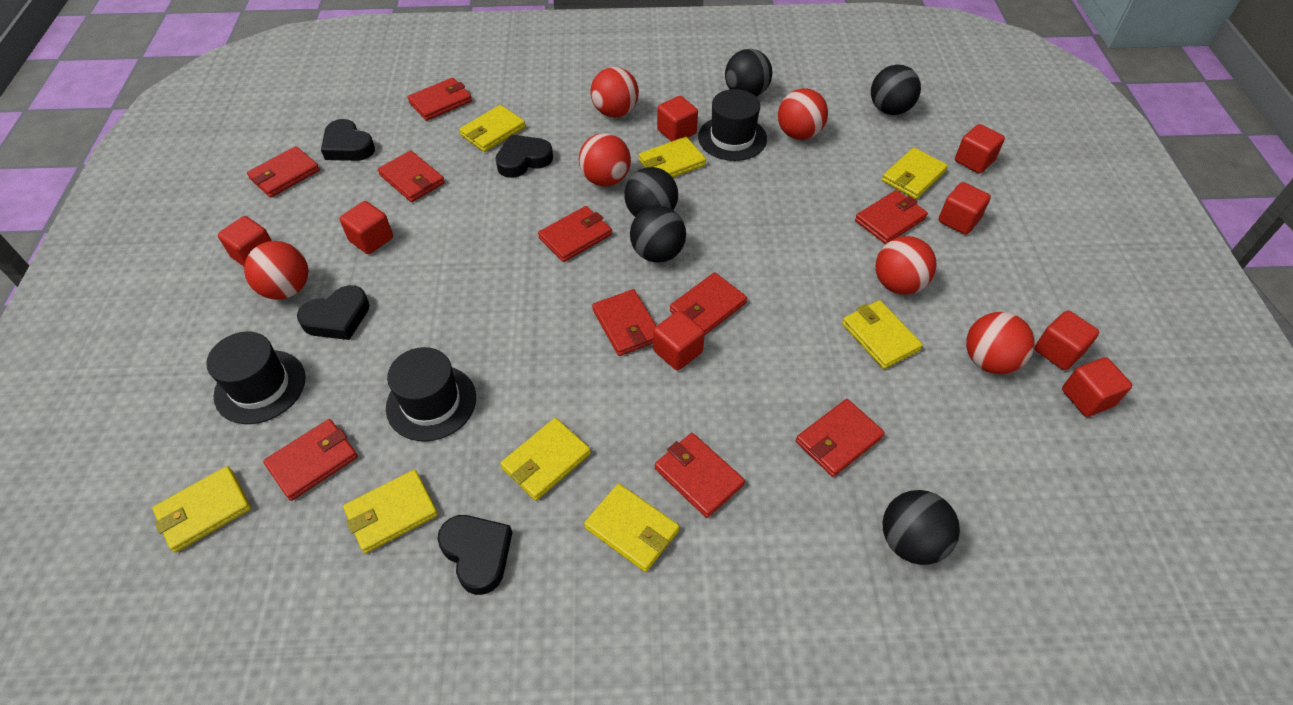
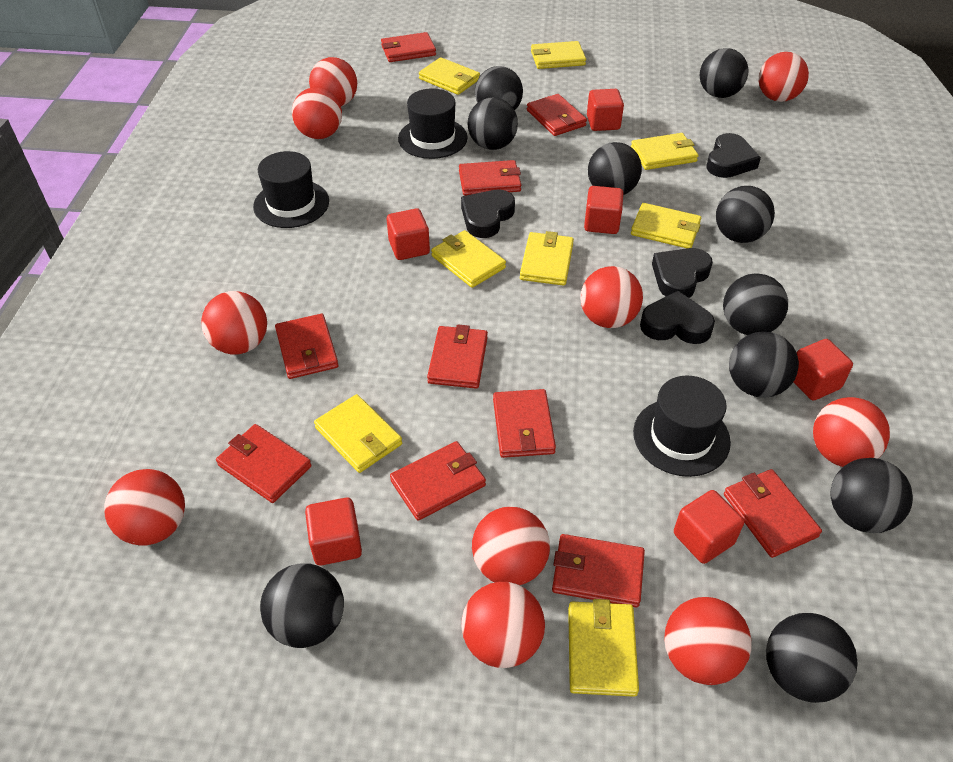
black ball: 5 -> 10
red ball: 6 -> 10
red cube: 8 -> 6

